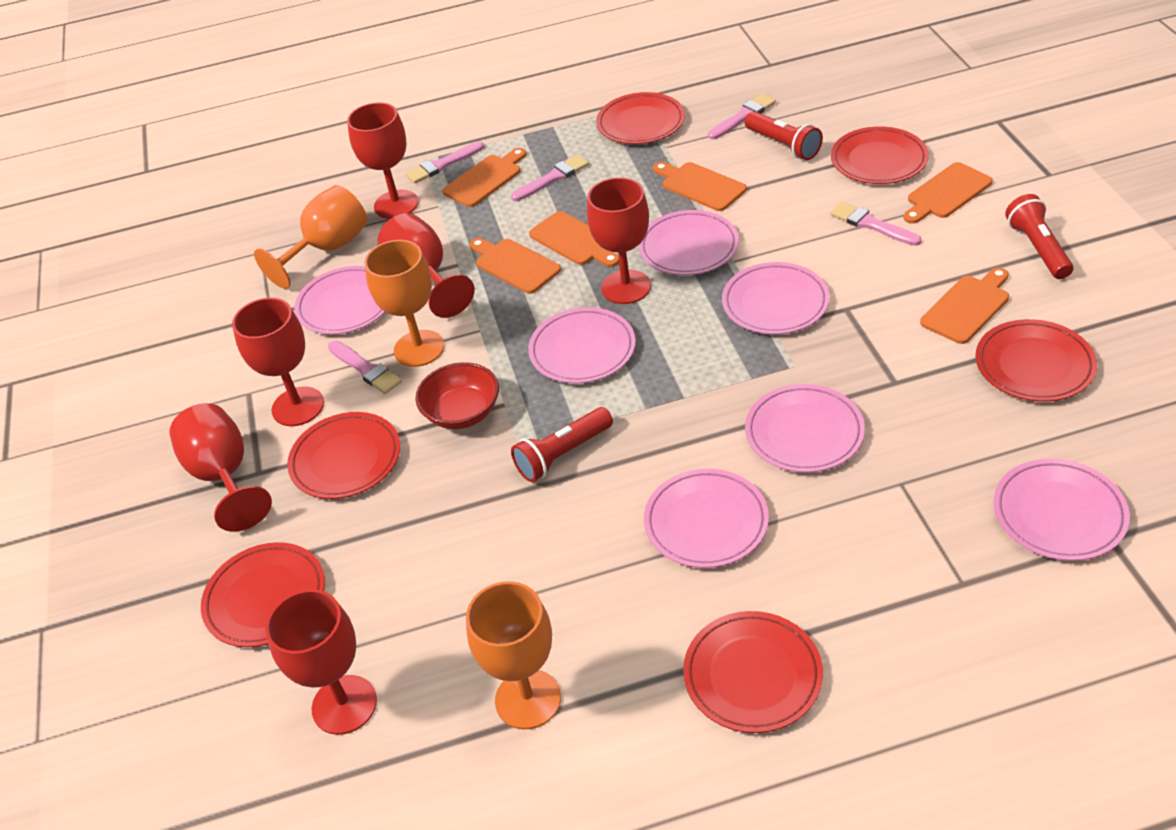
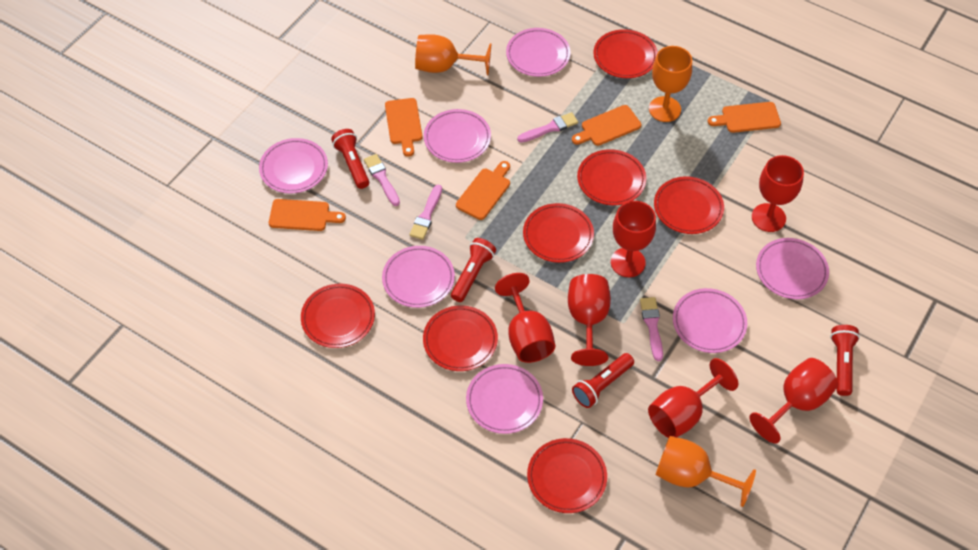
orange cutting board: 6 -> 5
pink brush: 5 -> 4
red bowl: 1 -> 0
red flashlight: 3 -> 4
red plate: 6 -> 7

